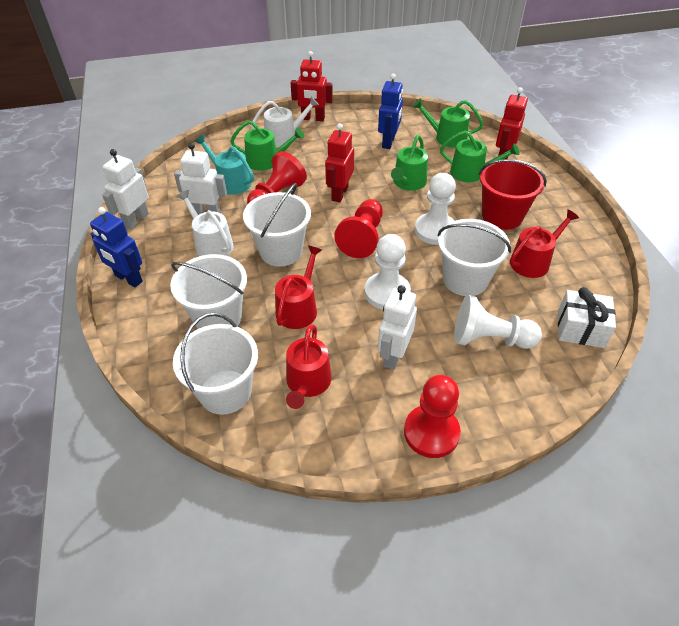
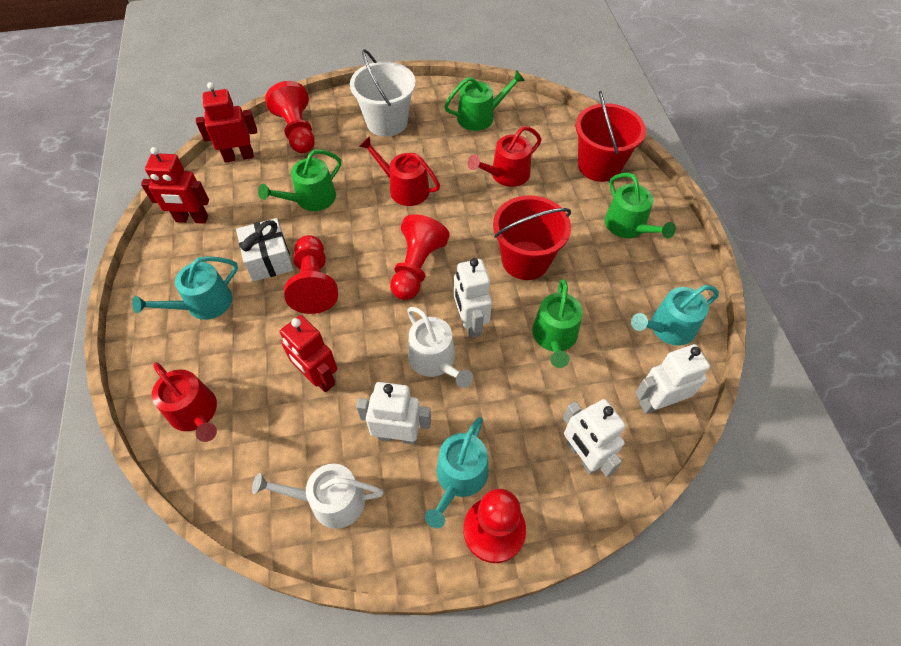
blue robot: 2 -> 0
red bucket: 1 -> 2
red pawn: 3 -> 4
turquoise watering can: 1 -> 3
white bucket: 4 -> 1
white pawn: 3 -> 0
white robot: 3 -> 4

